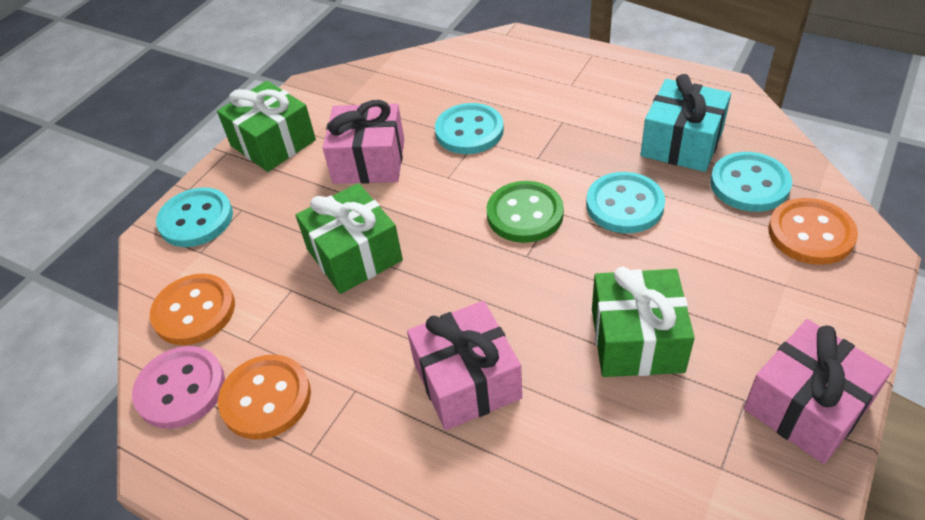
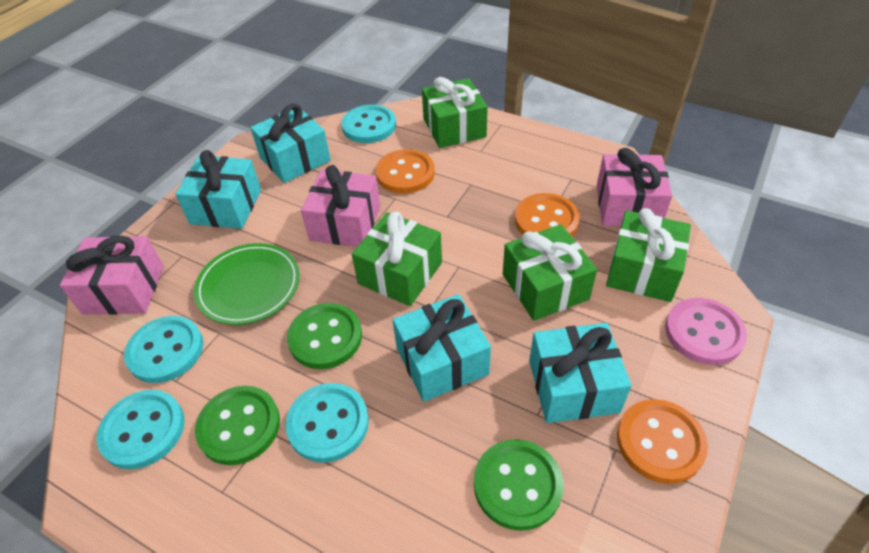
green button: 1 -> 3
green gift: 3 -> 4
green plate: 0 -> 1
turquoise gift: 1 -> 4

